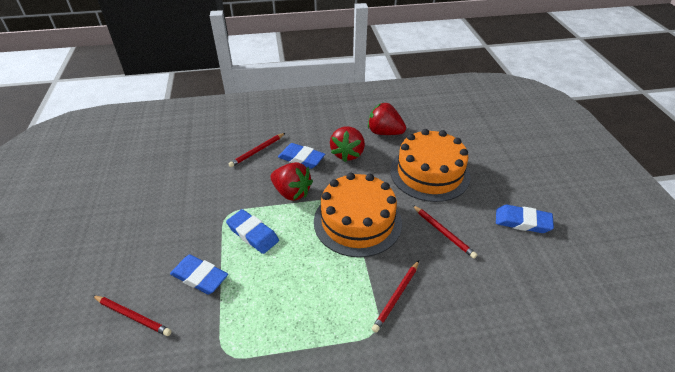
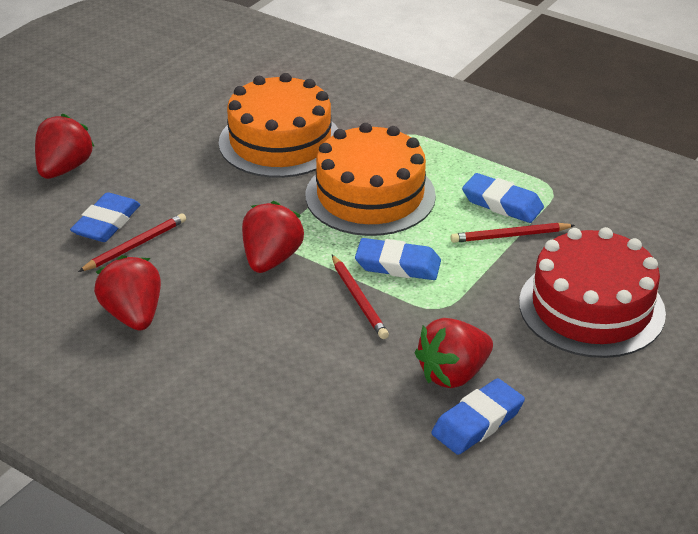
red cake: 0 -> 1
red pencil: 4 -> 3
red strawberry: 3 -> 4

